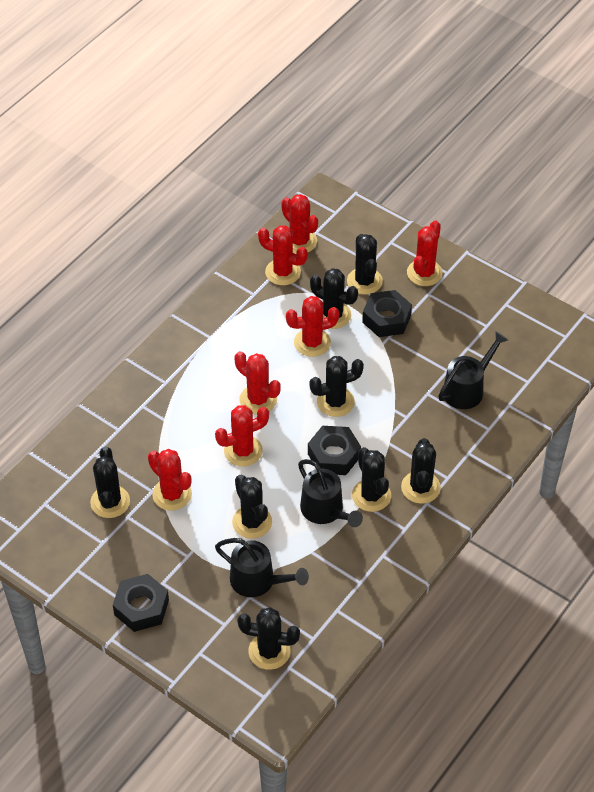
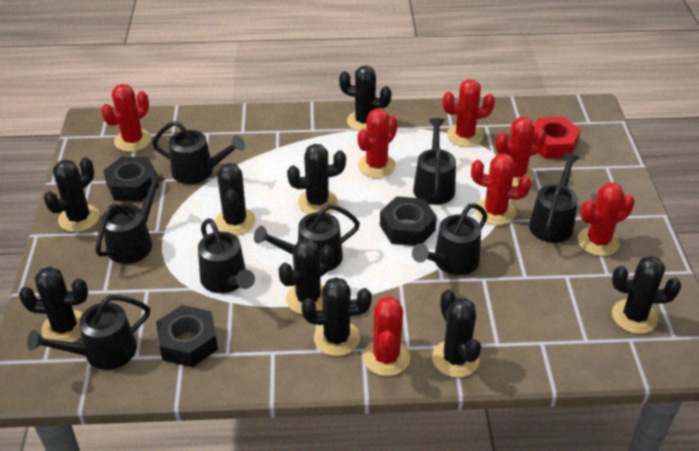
black cactus: 8 -> 9
black watering can: 3 -> 8
red nut: 0 -> 1

